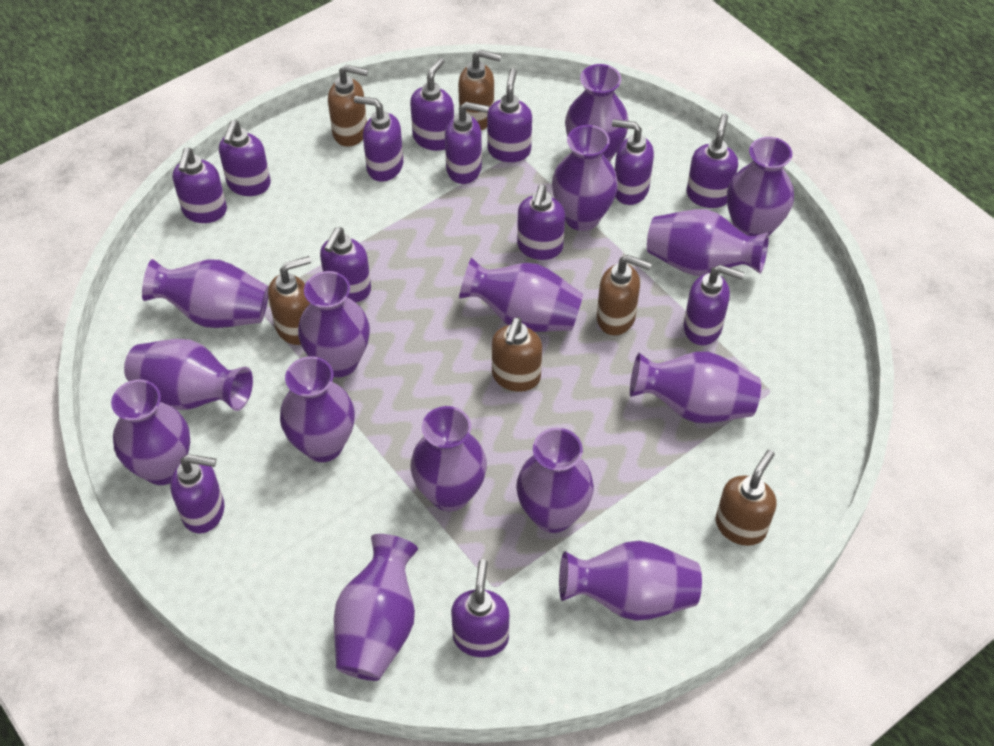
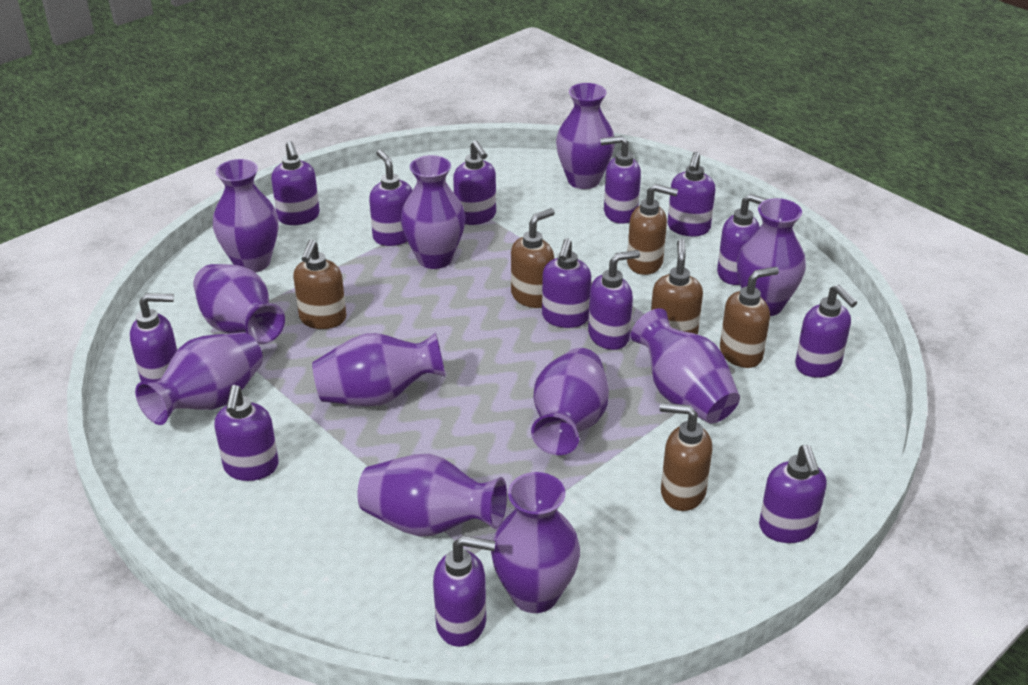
purple vase: 15 -> 11

